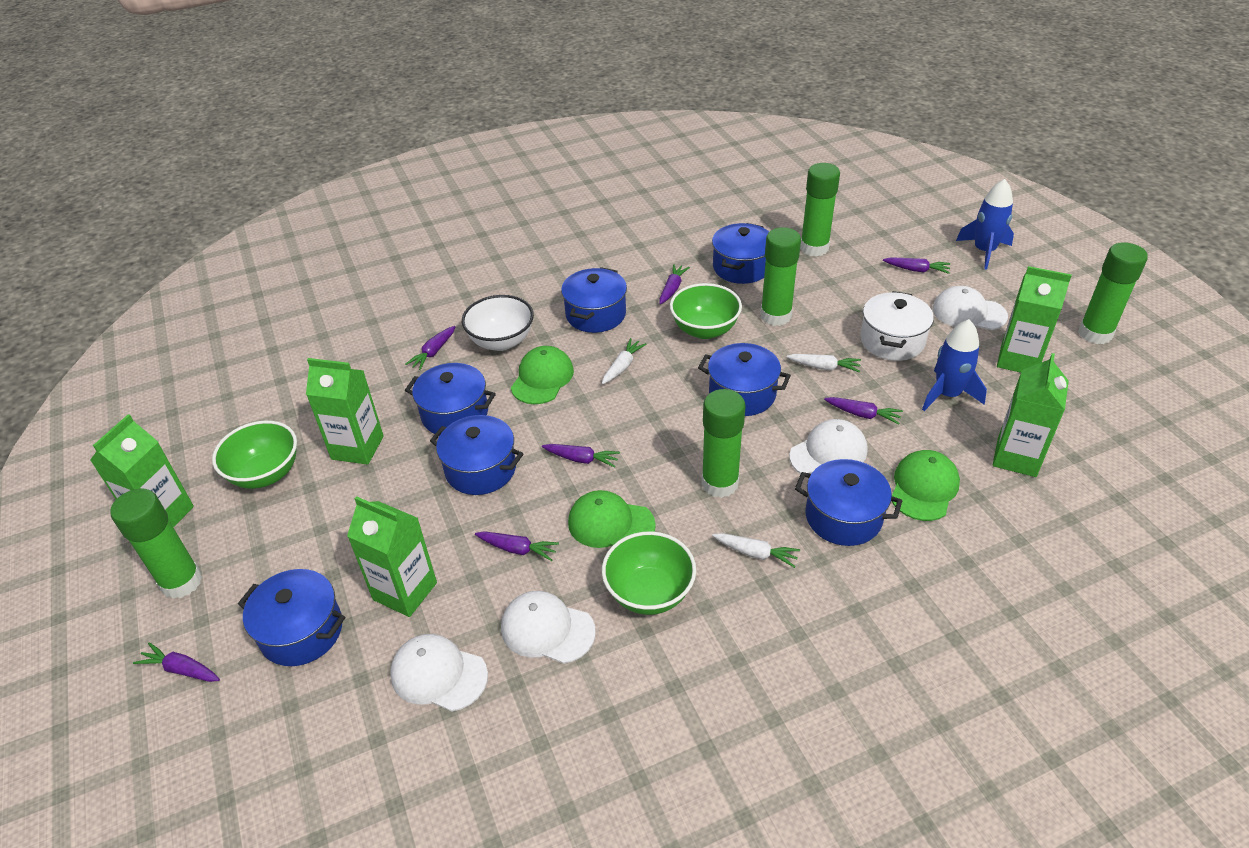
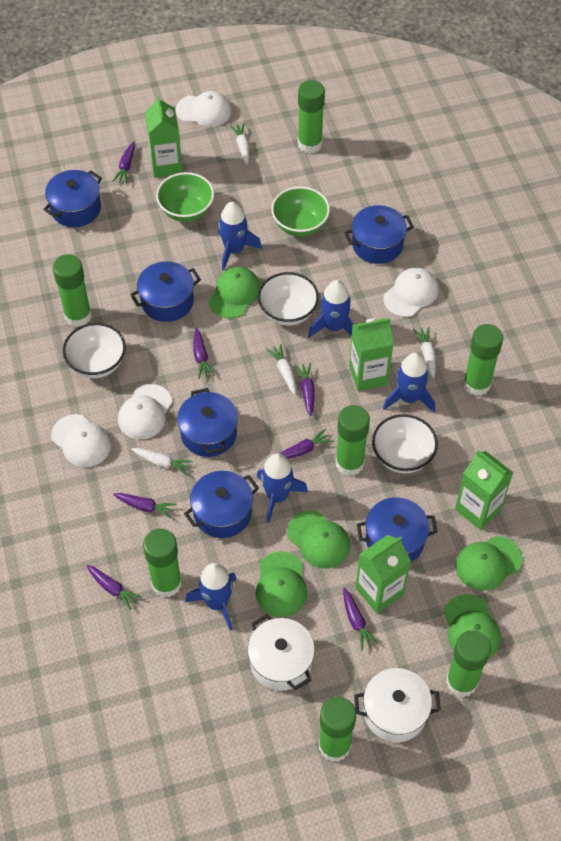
blue pot: 7 -> 6
blue rocket: 2 -> 5
green bowl: 3 -> 2
green cap: 3 -> 5
green carton: 5 -> 4
green glue stick: 5 -> 7
white bowl: 1 -> 3
white carrot: 3 -> 4
white pot: 1 -> 2

